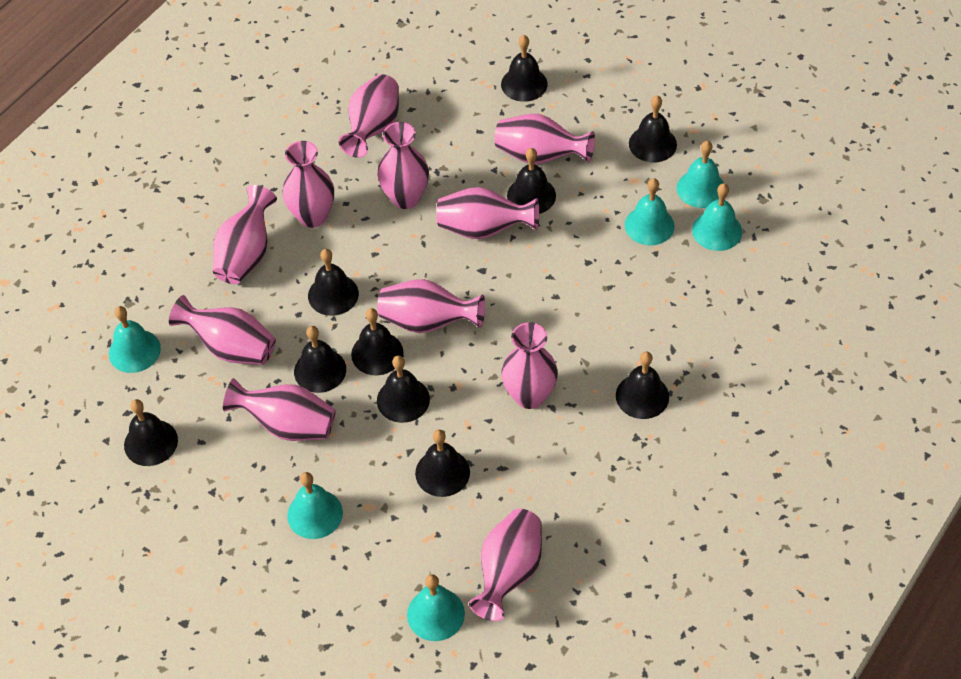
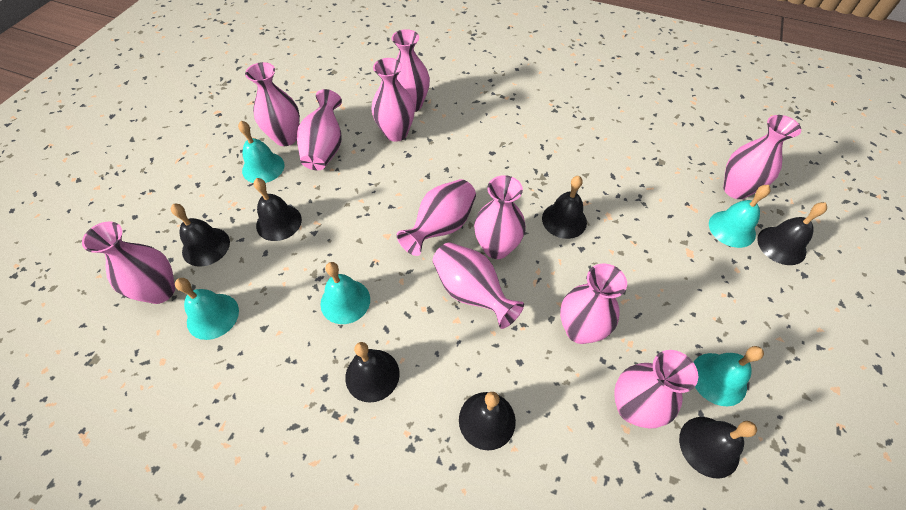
black bell: 10 -> 7
turquoise bell: 6 -> 5

